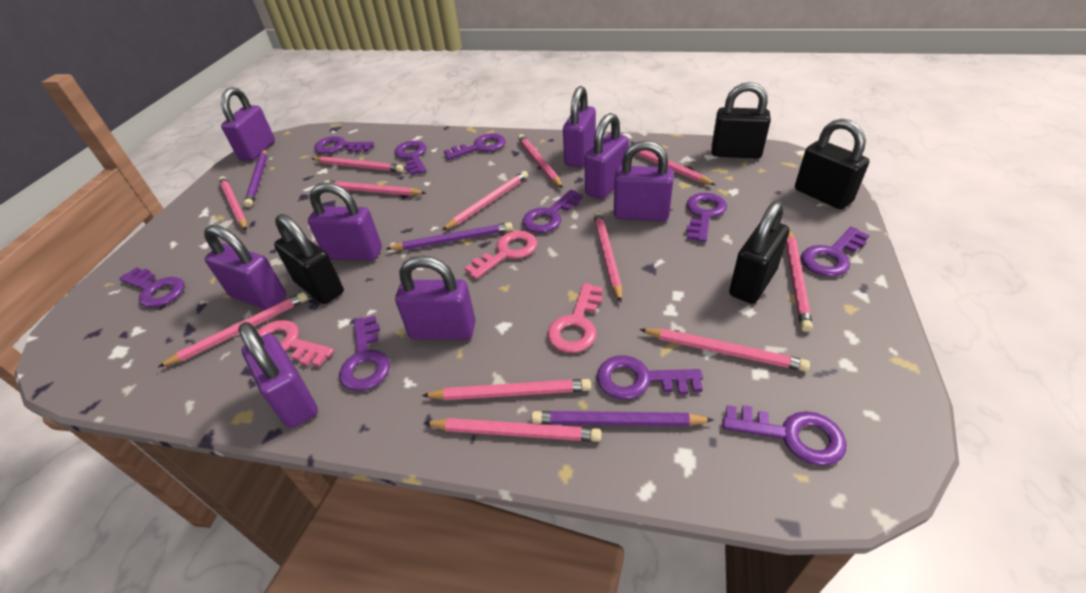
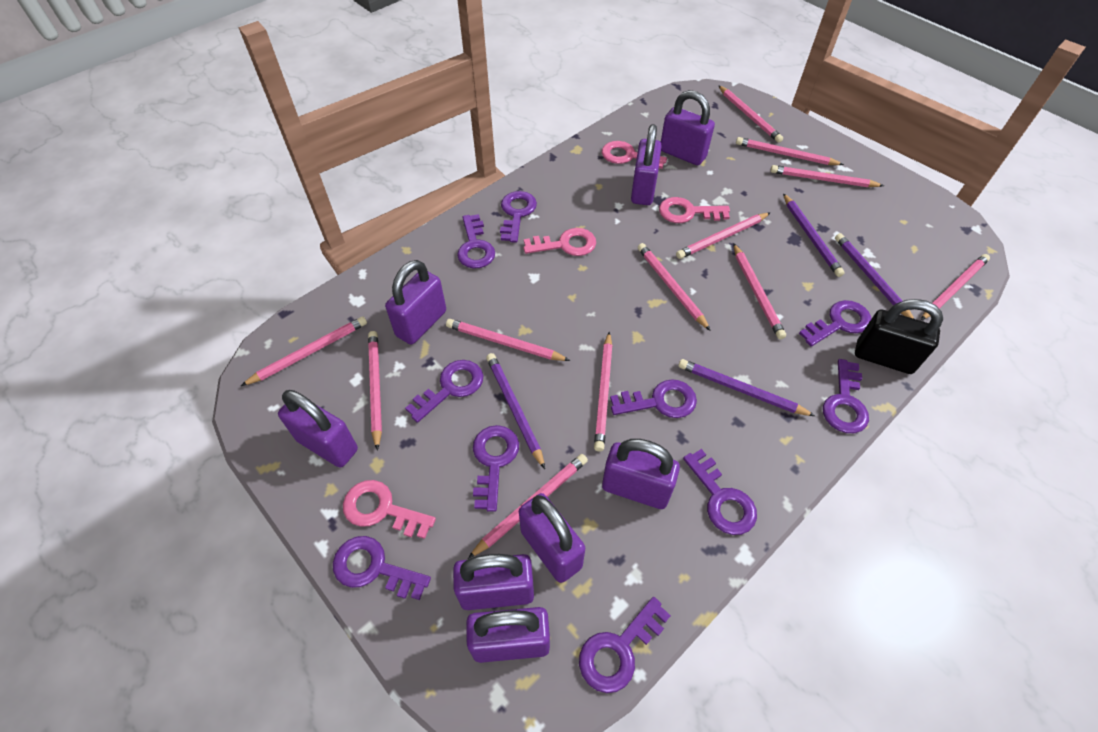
black padlock: 4 -> 1
pink key: 3 -> 4
purple pencil: 3 -> 4

